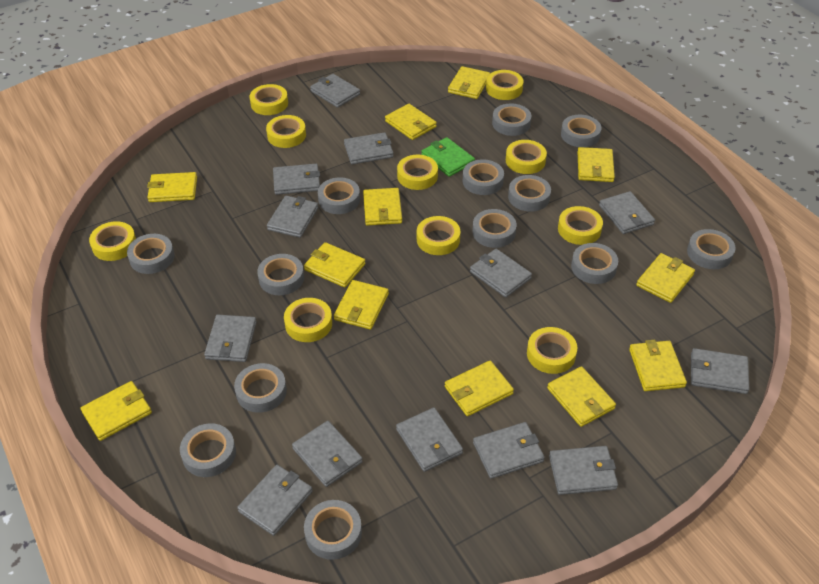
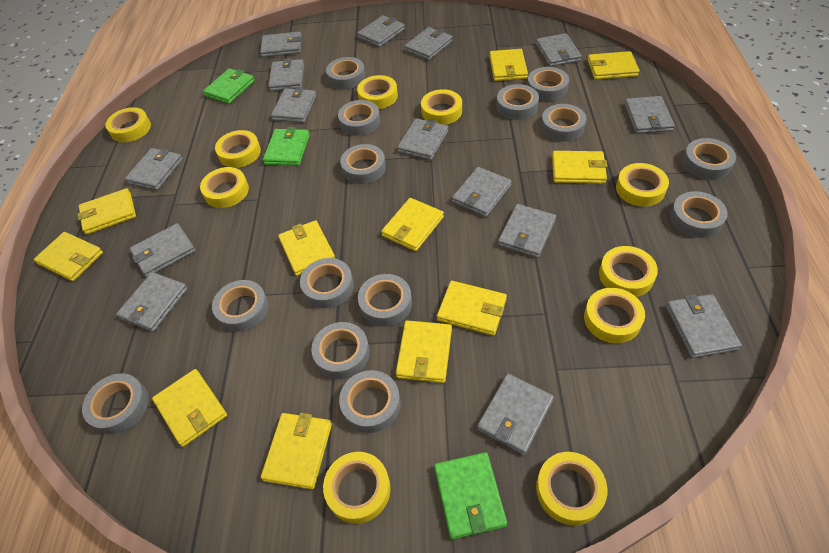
green wallet: 1 -> 3
grey tape: 13 -> 14
grey wallet: 13 -> 15
yellow wallet: 12 -> 11

